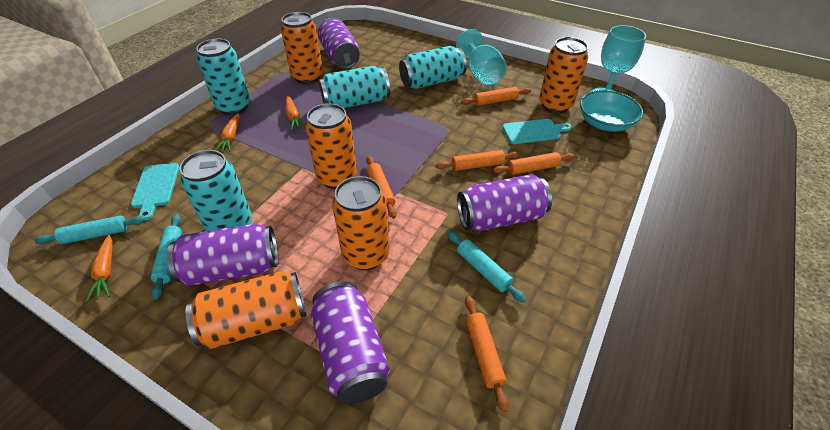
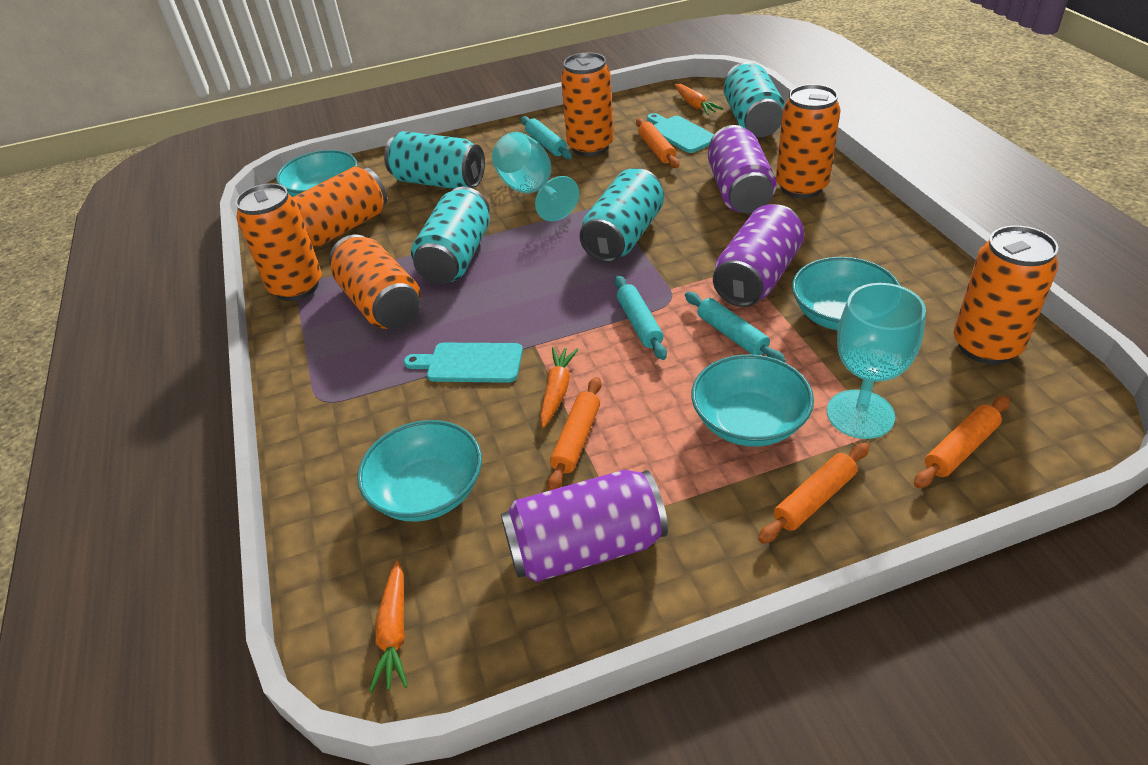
orange can: 5 -> 6
orange rolling pin: 5 -> 4
purple can: 4 -> 3
turquoise bowl: 1 -> 4

